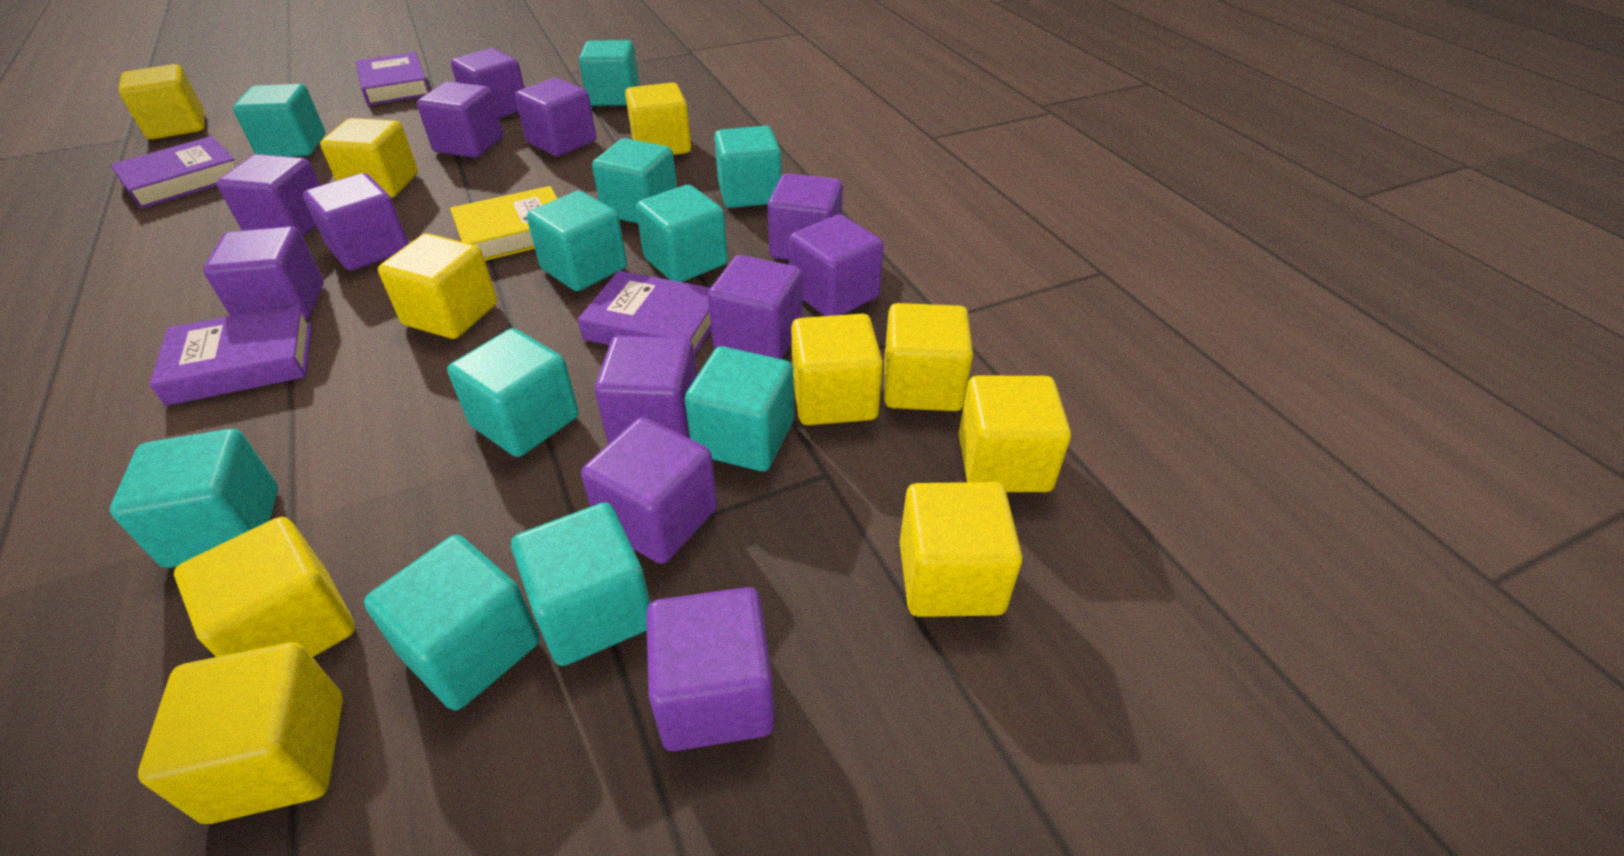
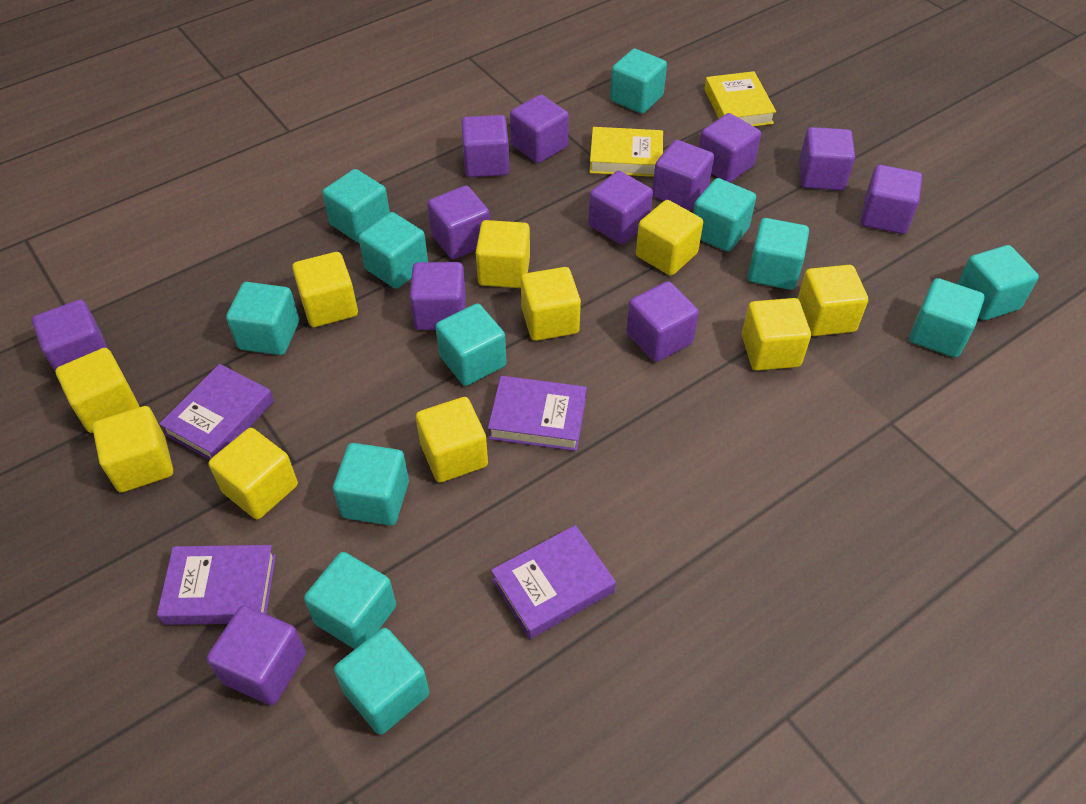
turquoise cube: 11 -> 12
yellow book: 1 -> 2

